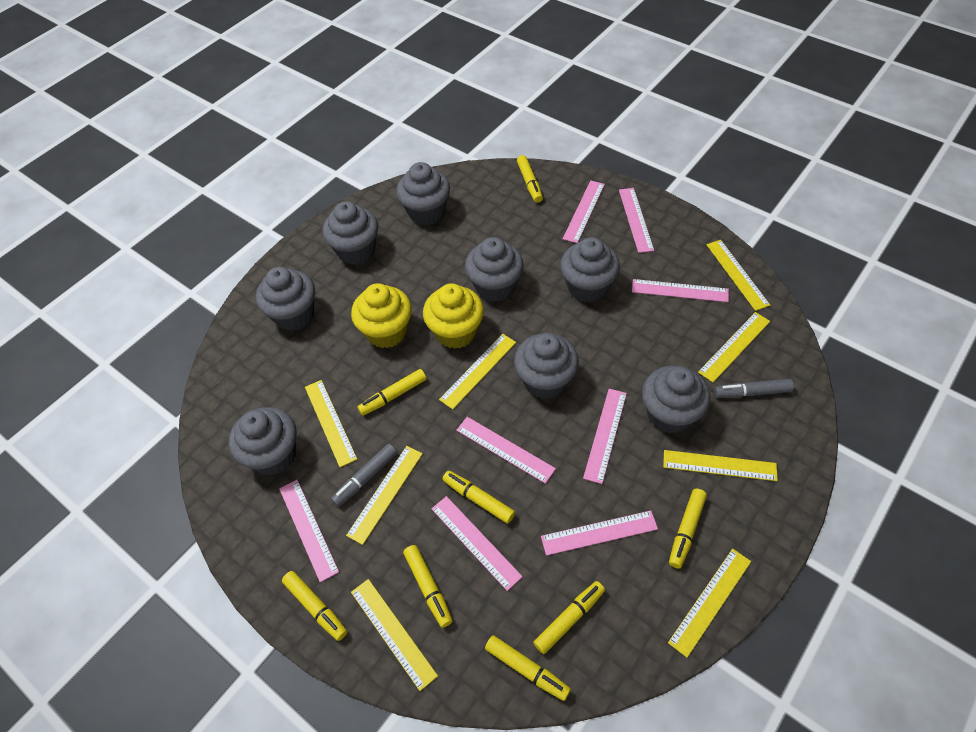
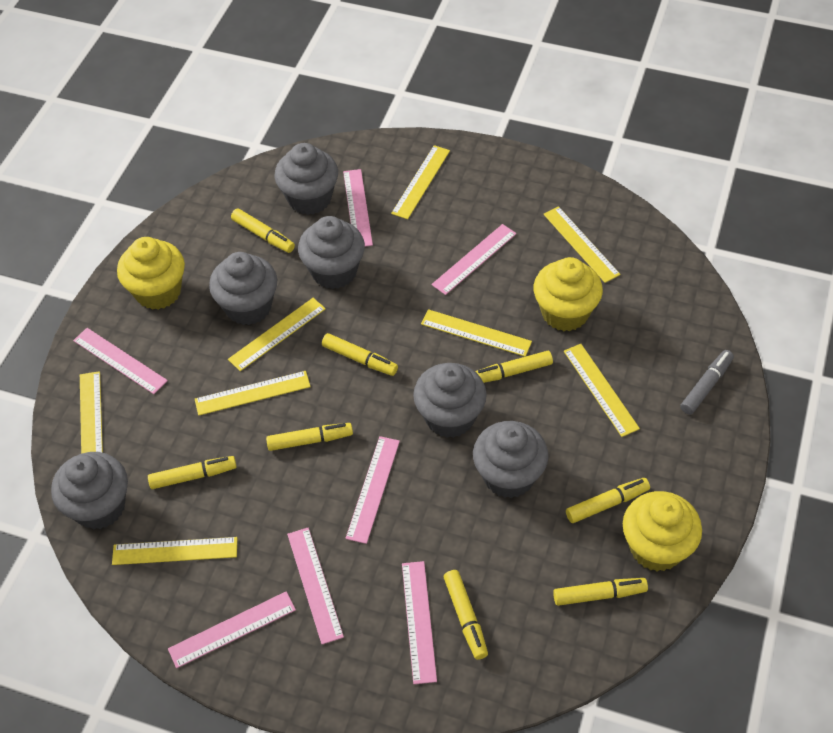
grey cupcake: 8 -> 6
grey marker: 2 -> 1
pink ruler: 8 -> 7
yellow cupcake: 2 -> 3

